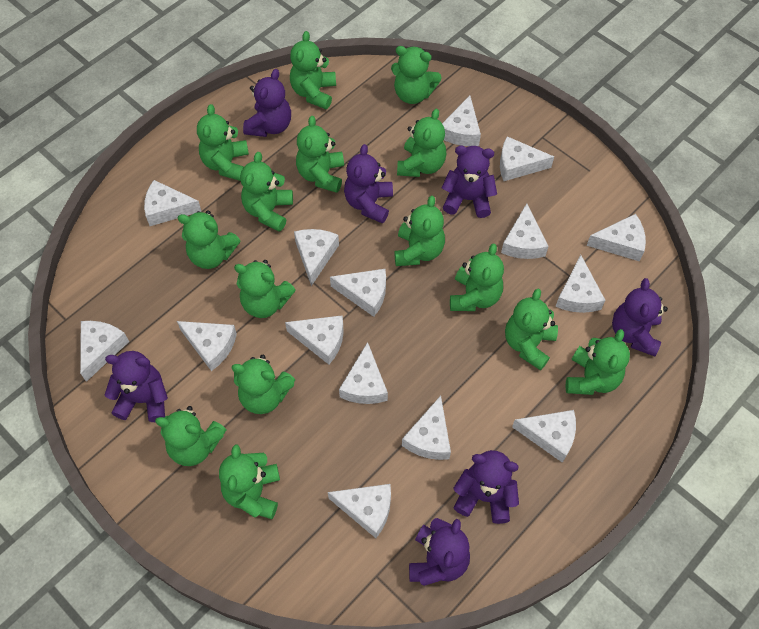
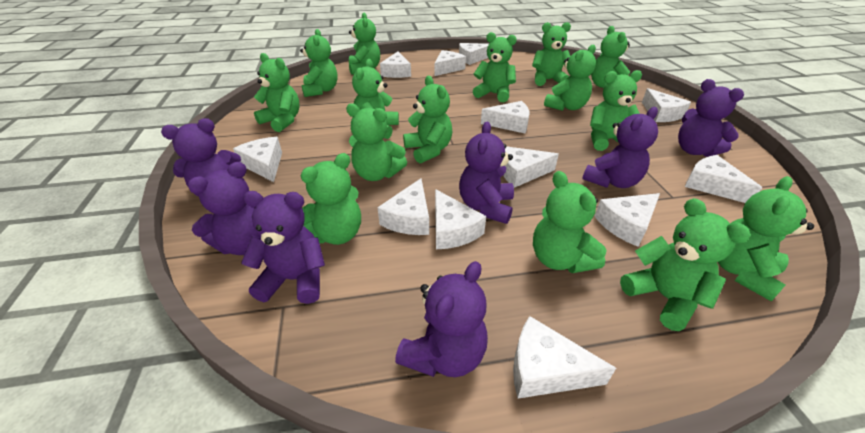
white cheese: 15 -> 12

